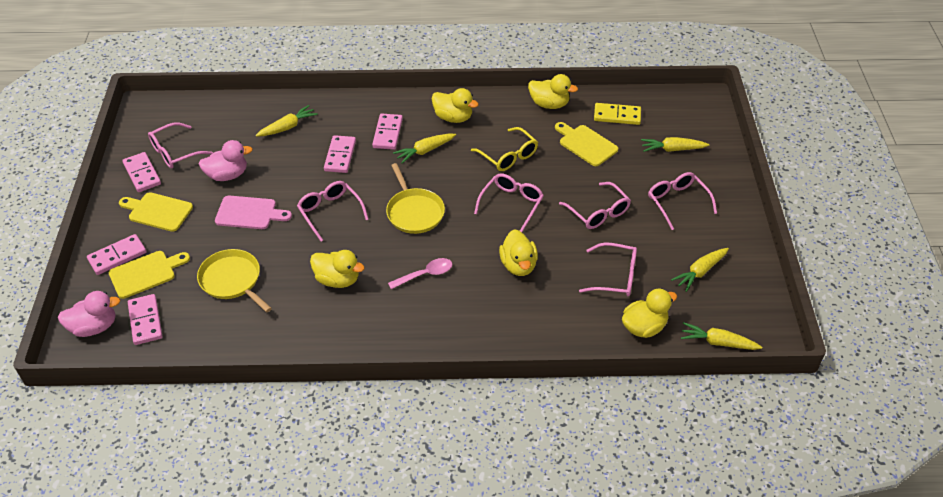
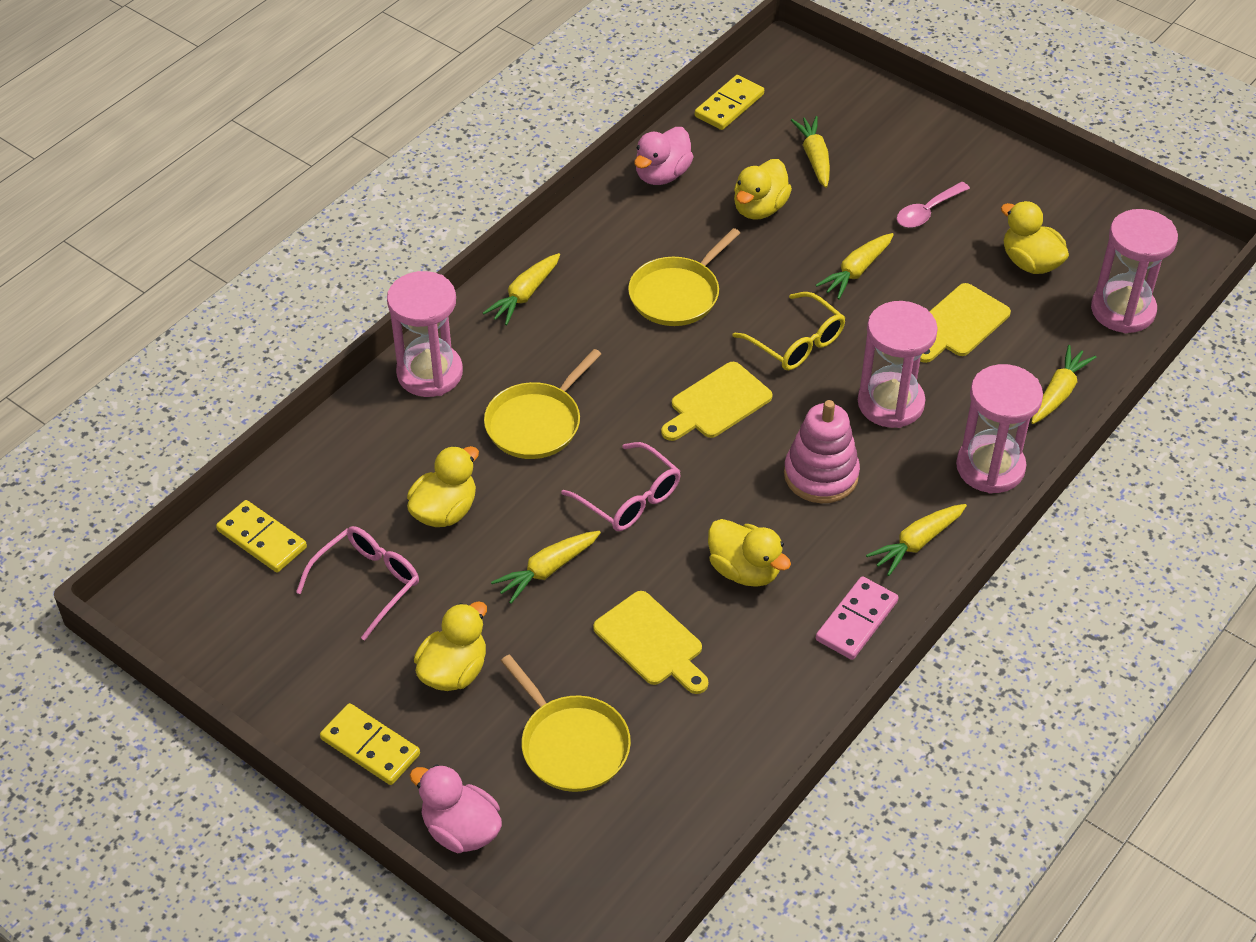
pink cutting board: 1 -> 0
pink domino: 5 -> 1
pink glasses: 6 -> 2
pink hourglass: 0 -> 4
pink stacking toy: 0 -> 1
yellow carrot: 5 -> 6
yellow domino: 1 -> 3
yellow pan: 2 -> 3

